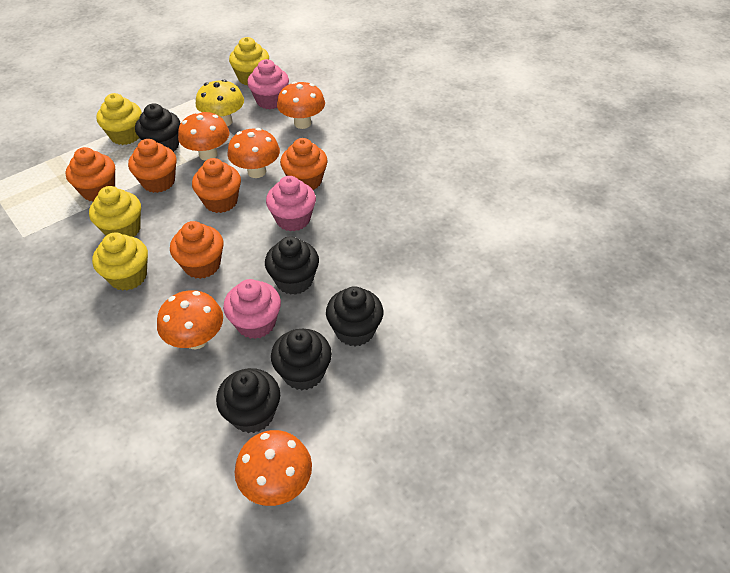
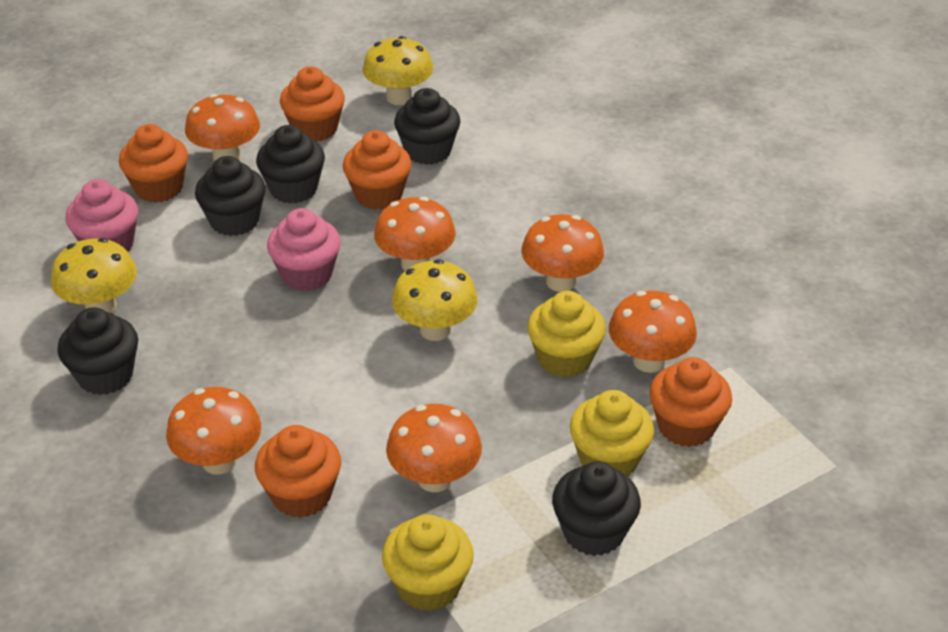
orange mushroom: 5 -> 6
pink cupcake: 3 -> 2
yellow cupcake: 4 -> 3
yellow mushroom: 1 -> 3

